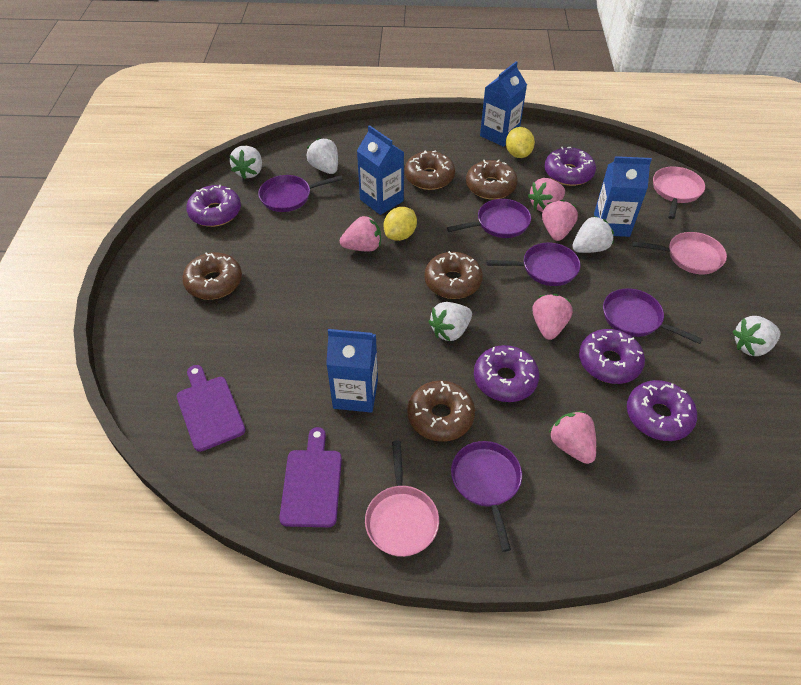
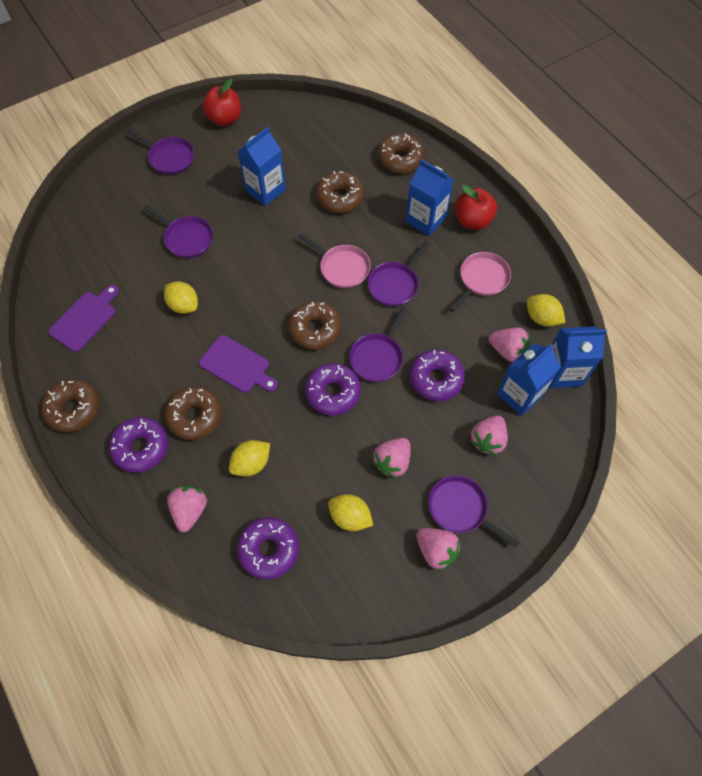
pink pan: 3 -> 2
purple donut: 5 -> 4
red apple: 0 -> 2
white strawberry: 5 -> 0
yellow lemon: 2 -> 4

